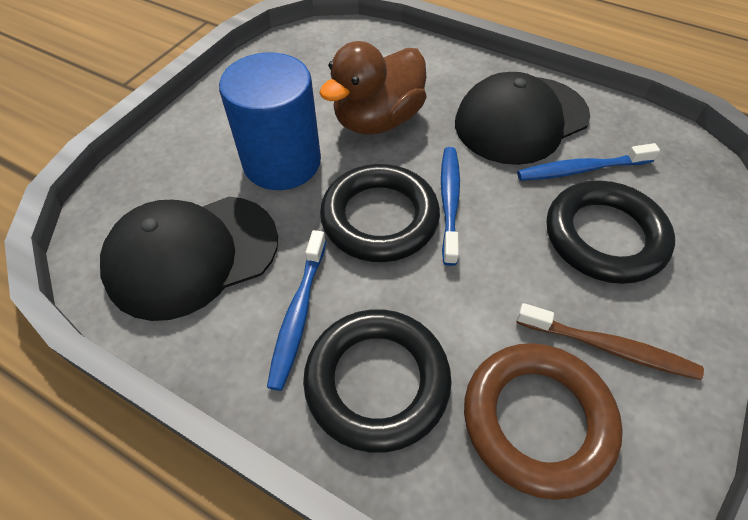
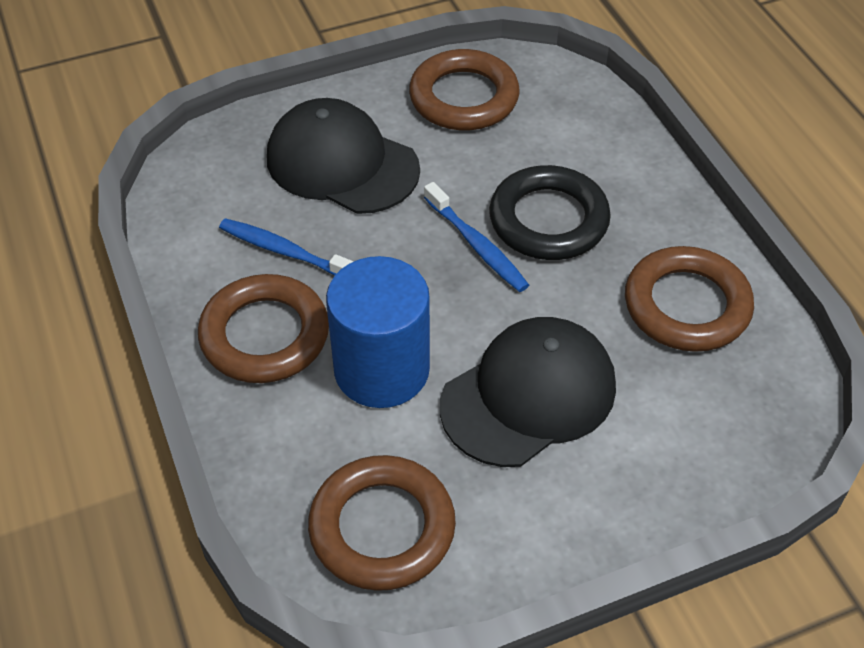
black ring: 3 -> 1
blue toothbrush: 3 -> 2
brown duck: 1 -> 0
brown ring: 1 -> 4
brown toothbrush: 1 -> 0

